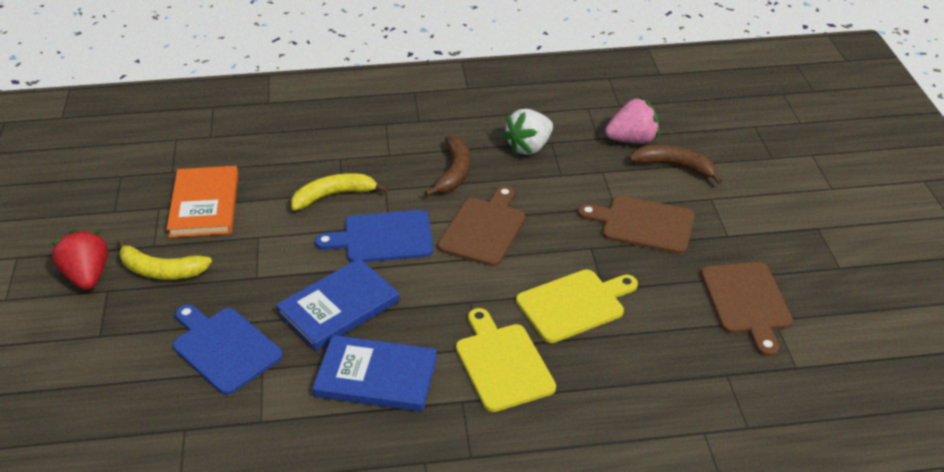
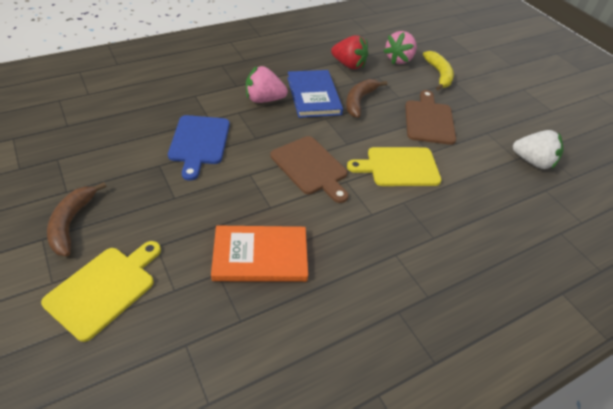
blue book: 2 -> 1
blue cutting board: 2 -> 1
brown cutting board: 3 -> 2
pink strawberry: 1 -> 2
yellow banana: 2 -> 1

